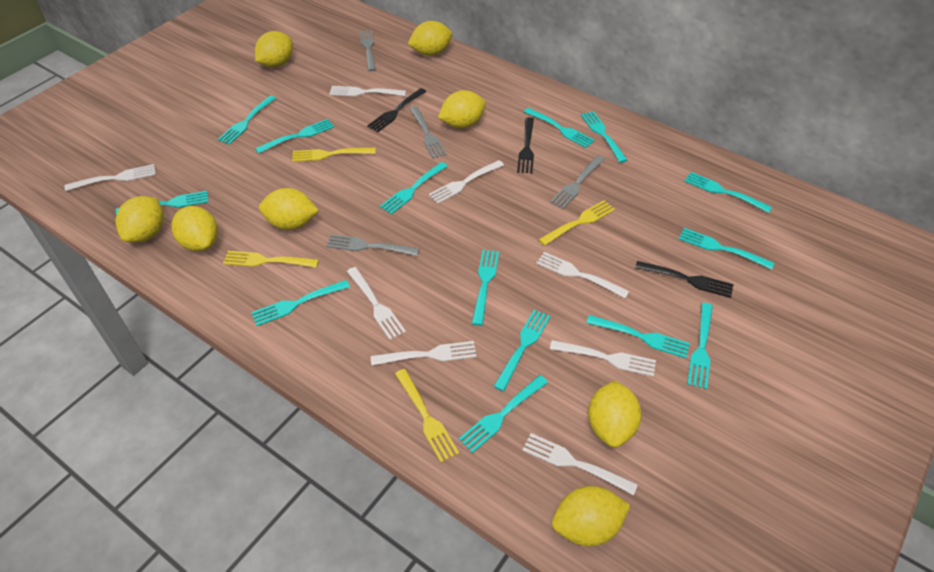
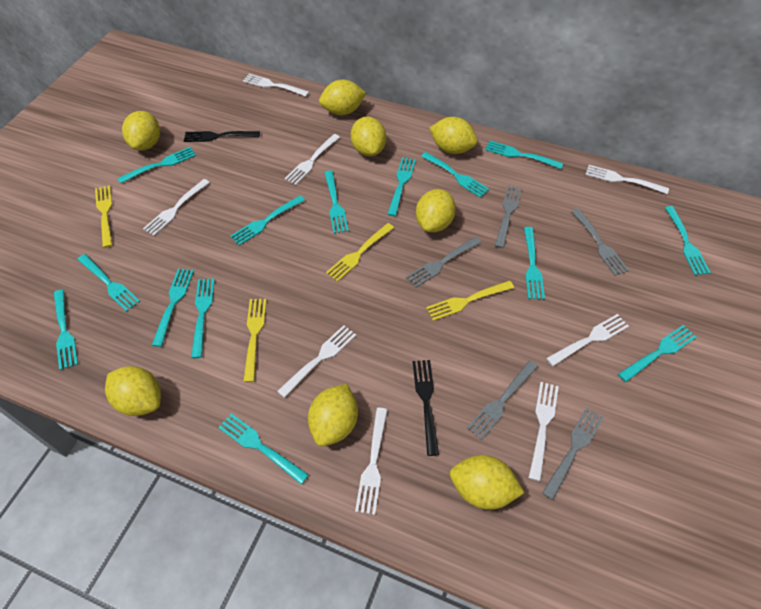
black fork: 3 -> 2
grey fork: 4 -> 5

